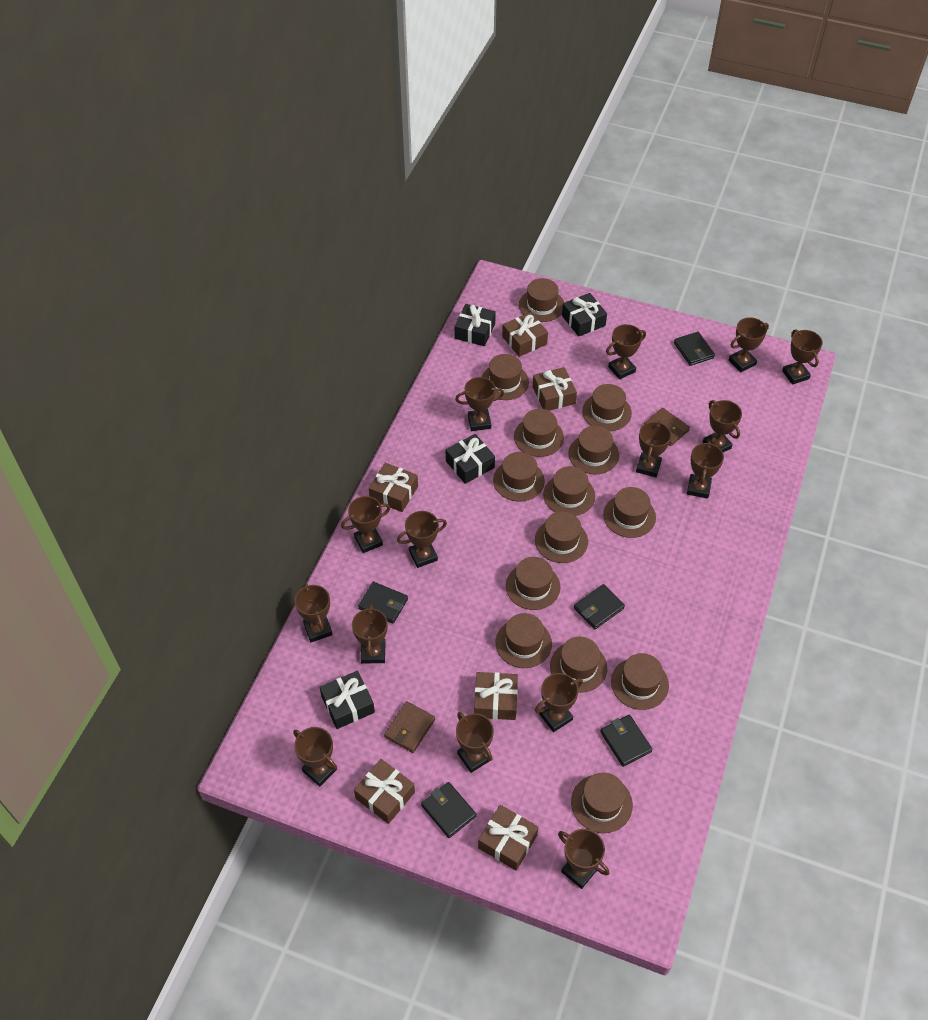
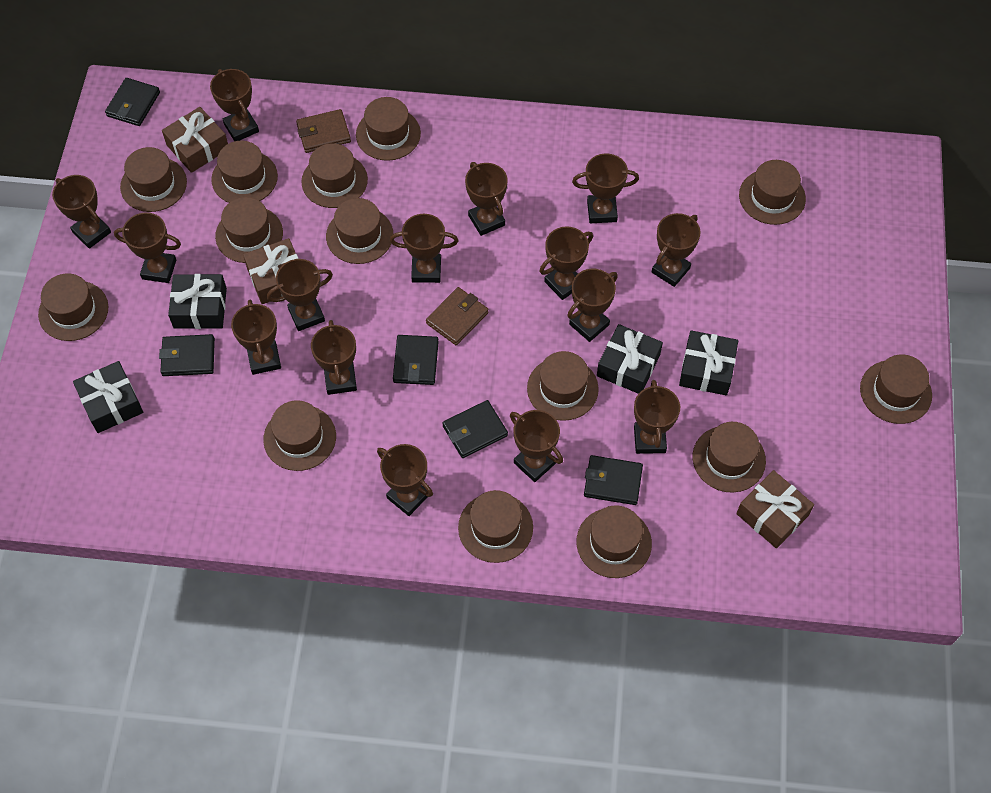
brown gift: 6 -> 3

